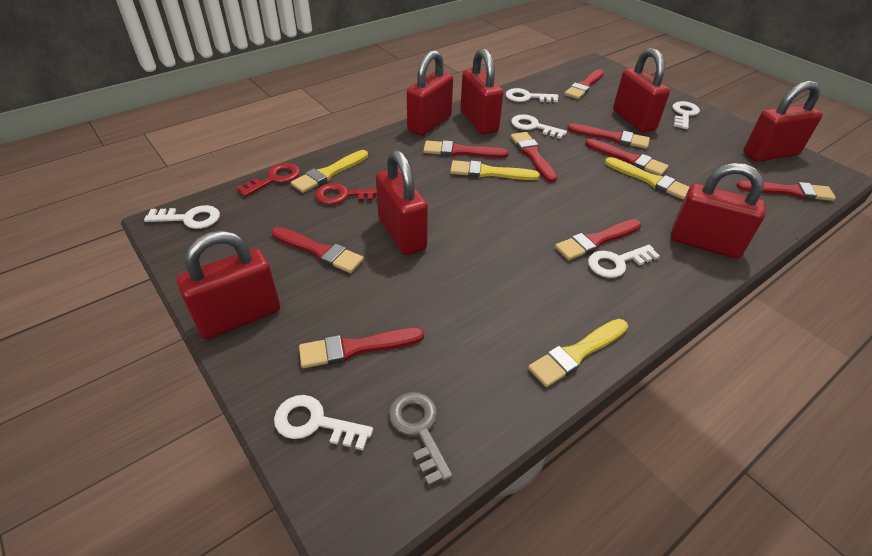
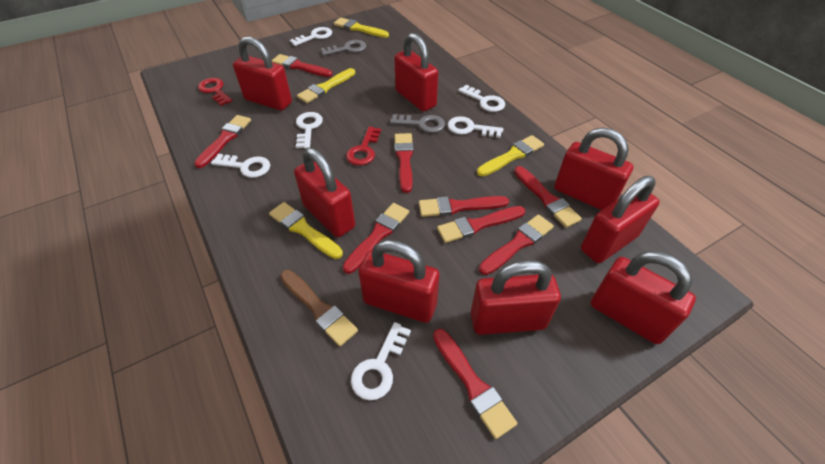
brown brush: 0 -> 1
grey key: 1 -> 2
red padlock: 7 -> 8

